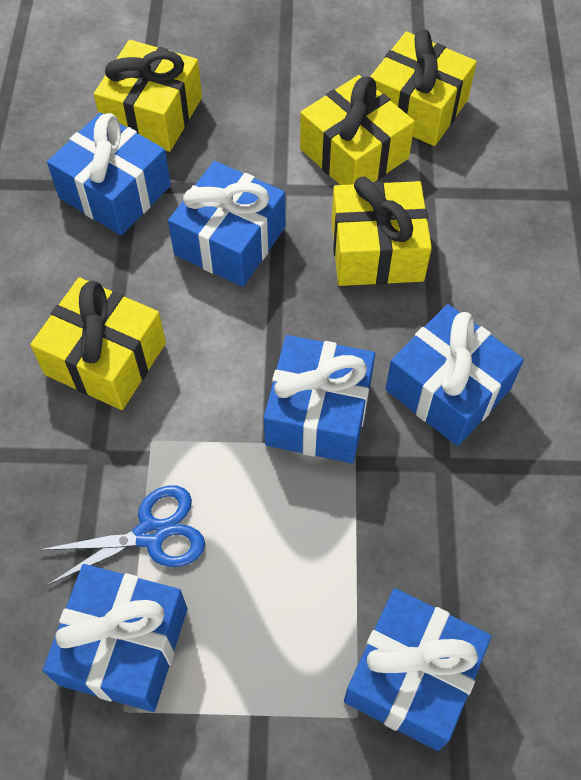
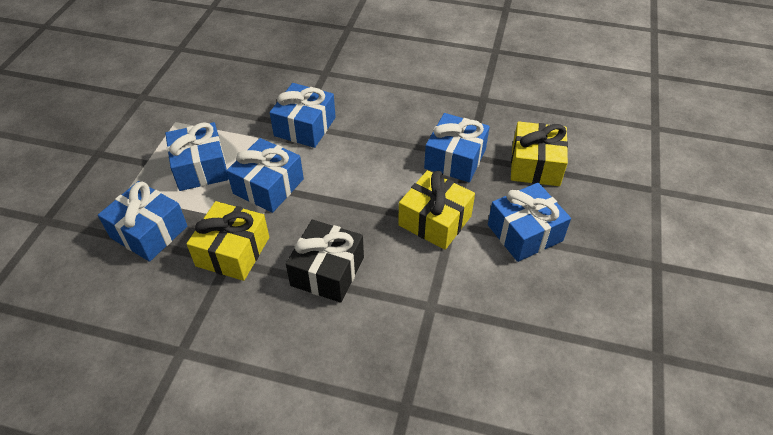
black gift: 0 -> 1
blue scissors: 1 -> 0
yellow gift: 5 -> 3

